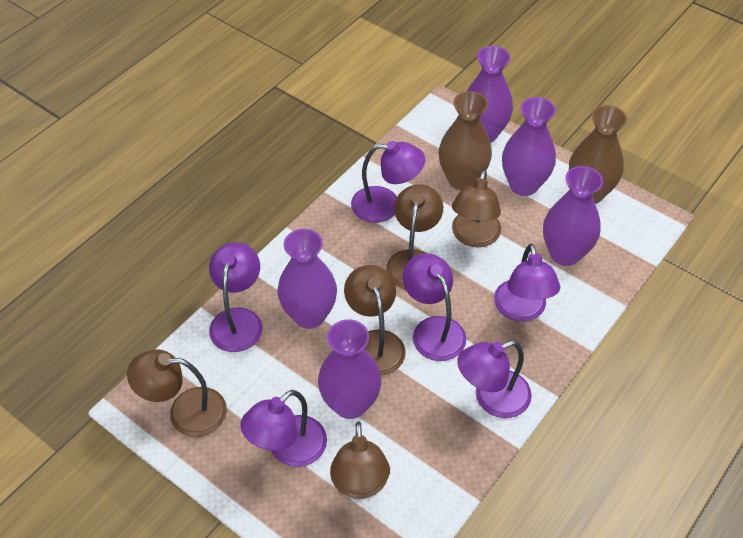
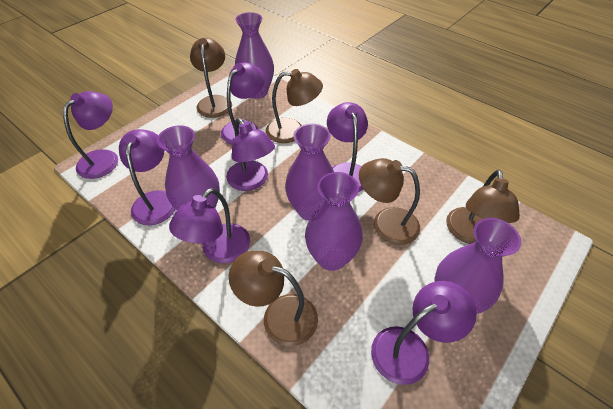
brown vase: 2 -> 0
purple lamp: 6 -> 7

